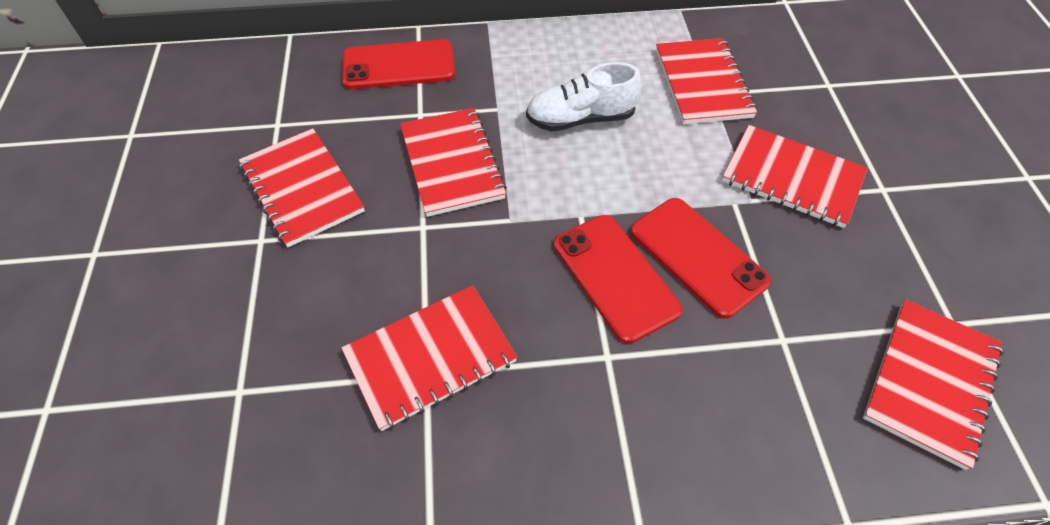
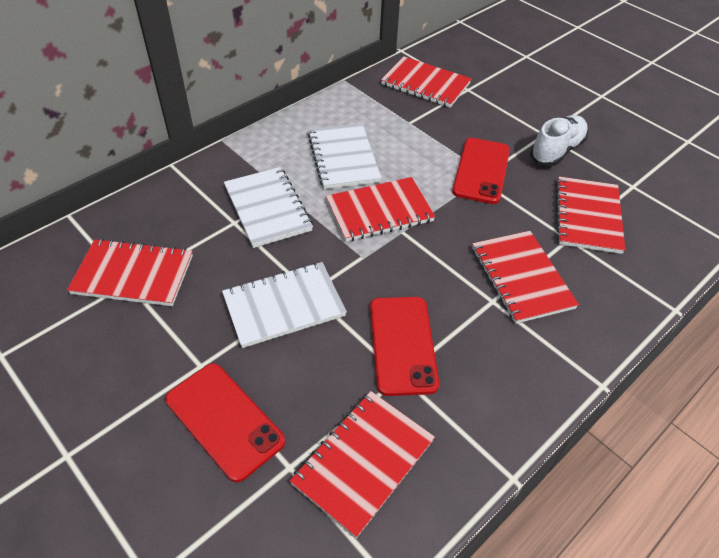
white notebook: 0 -> 3

